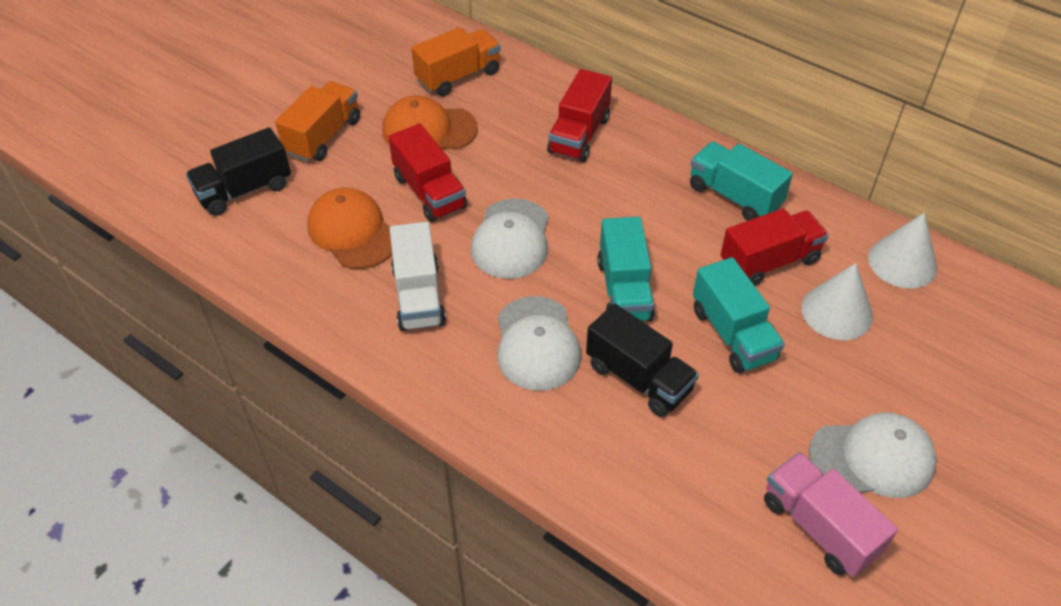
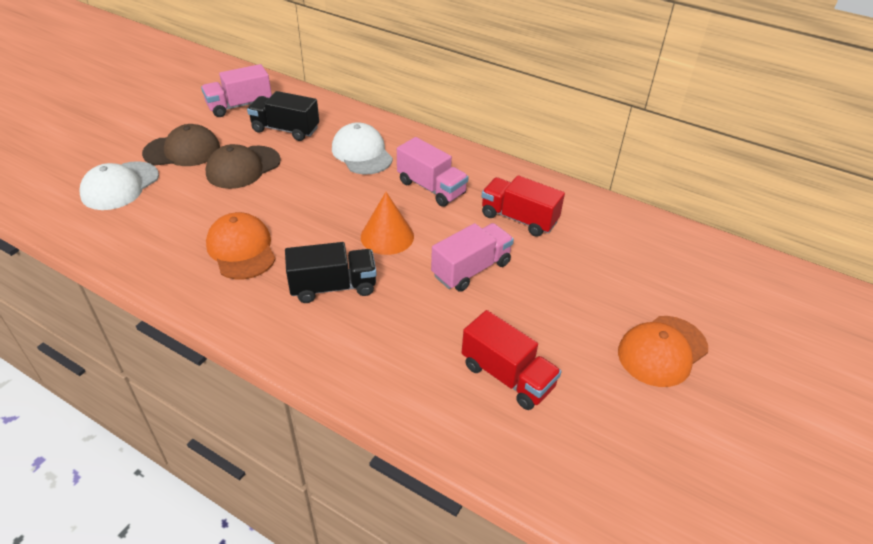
brown cap: 0 -> 2
orange cone: 0 -> 1
orange truck: 2 -> 0
pink truck: 1 -> 3
red truck: 3 -> 2
turquoise truck: 3 -> 0
white cap: 3 -> 2
white cone: 2 -> 0
white truck: 1 -> 0

